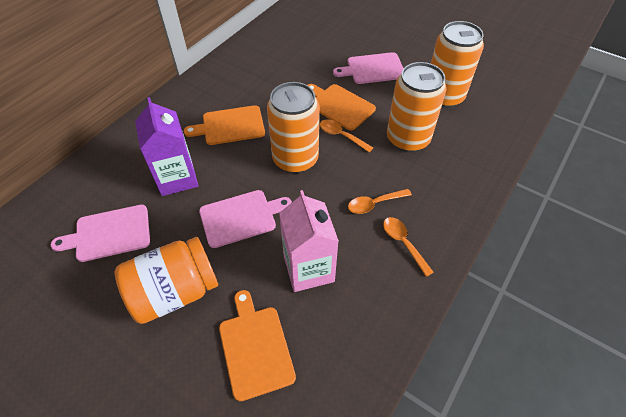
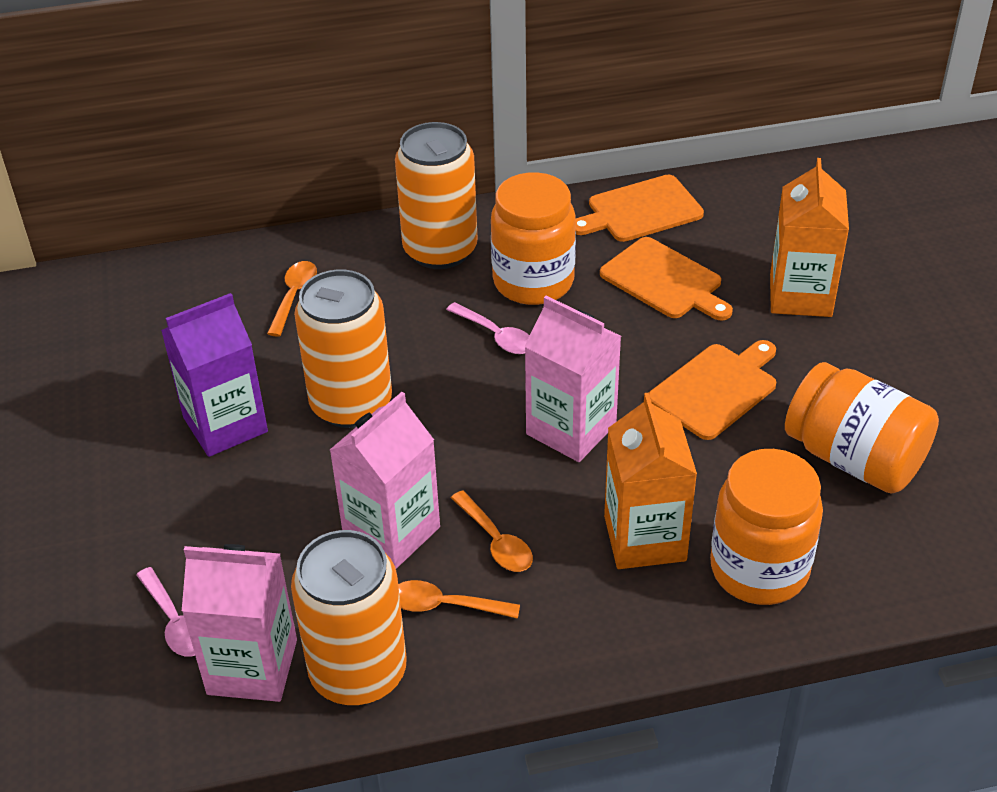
orange carton: 0 -> 2
orange jar: 1 -> 3
pink carton: 1 -> 3
pink cutting board: 3 -> 0
pink spoon: 0 -> 2

